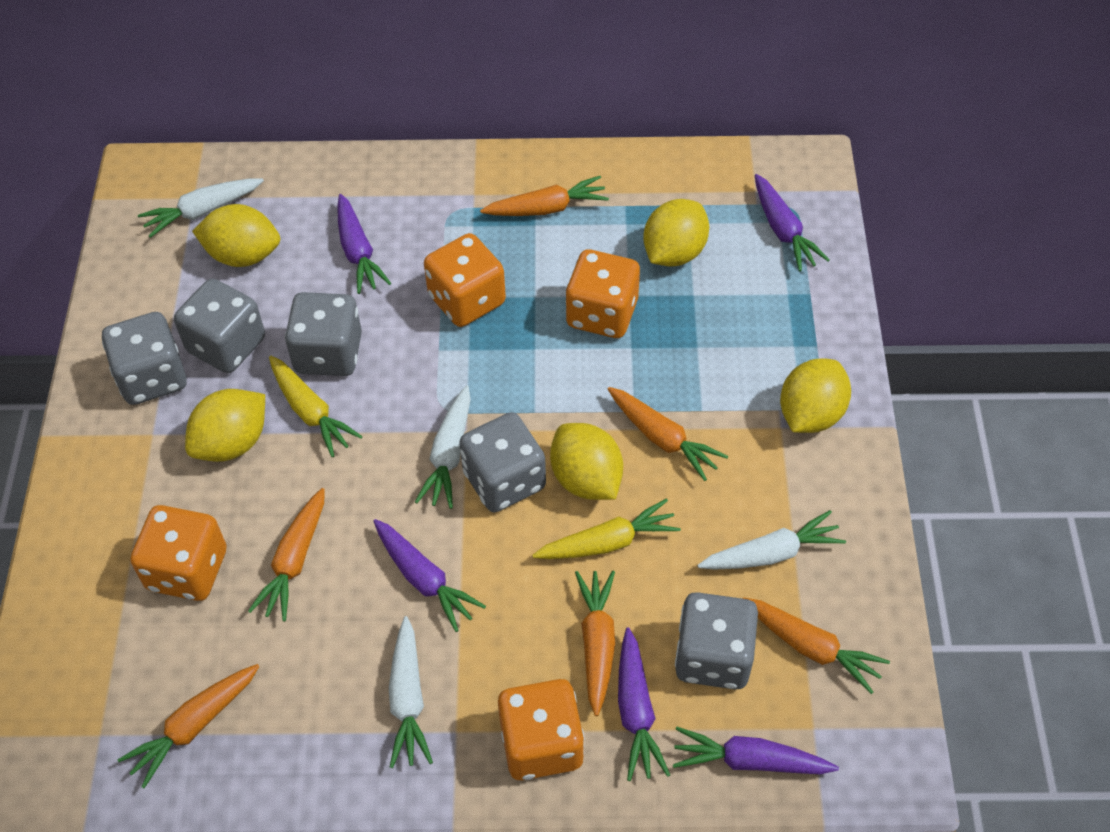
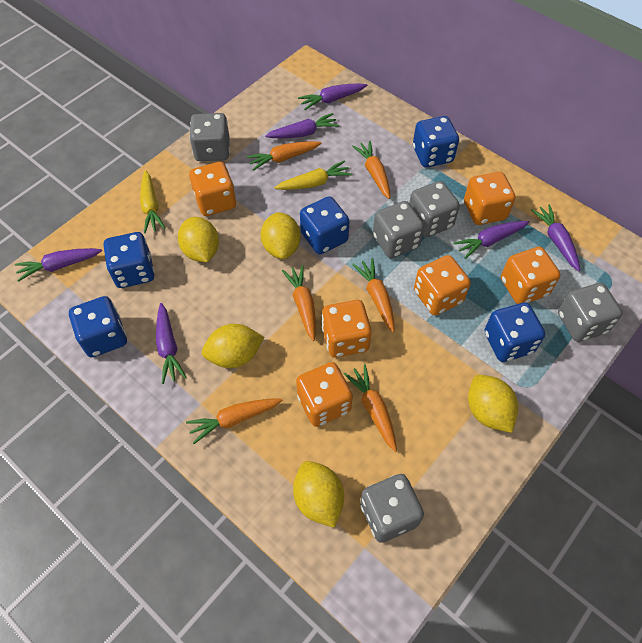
blue dice: 0 -> 5
orange dice: 4 -> 6
purple carrot: 5 -> 6
white carrot: 4 -> 0

